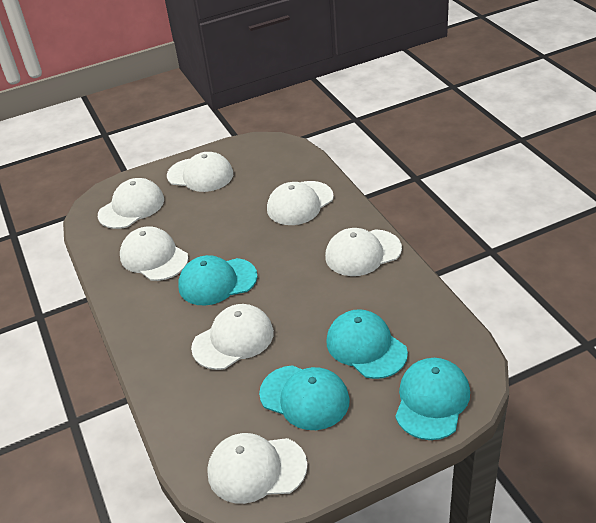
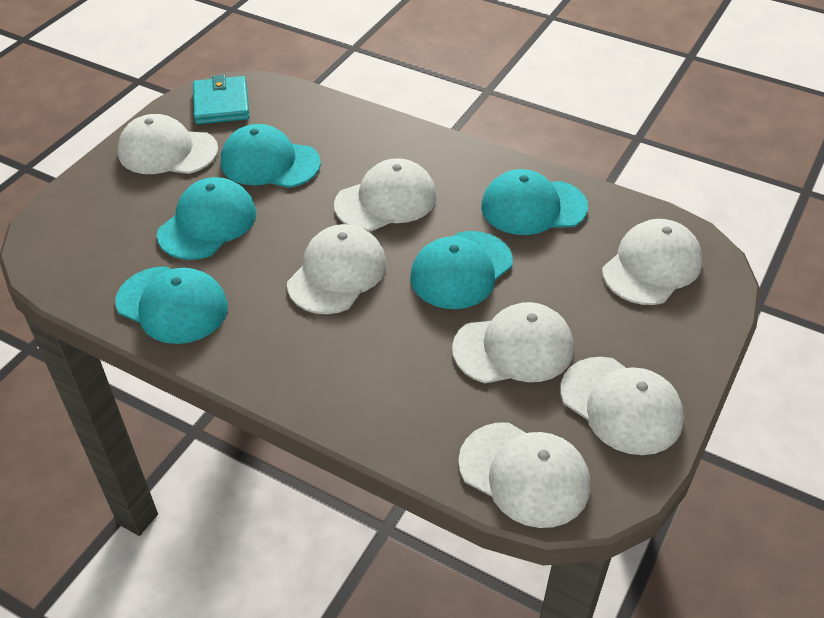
turquoise cap: 4 -> 5
turquoise wallet: 0 -> 1

